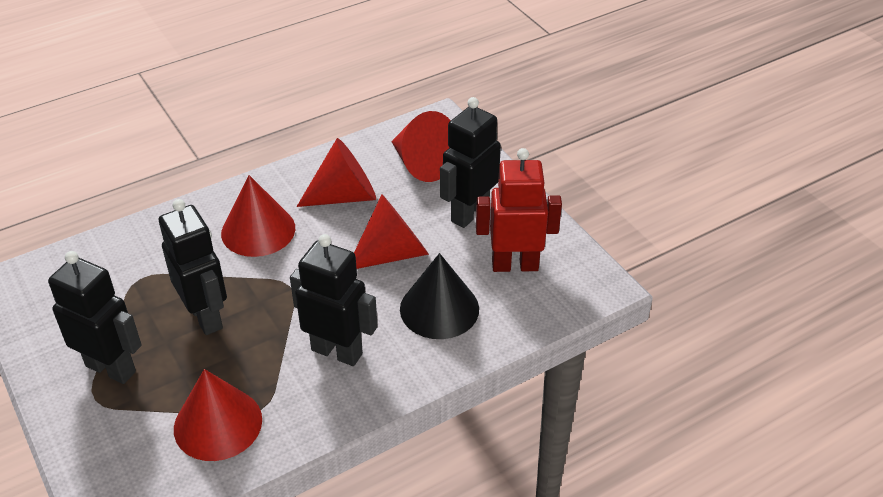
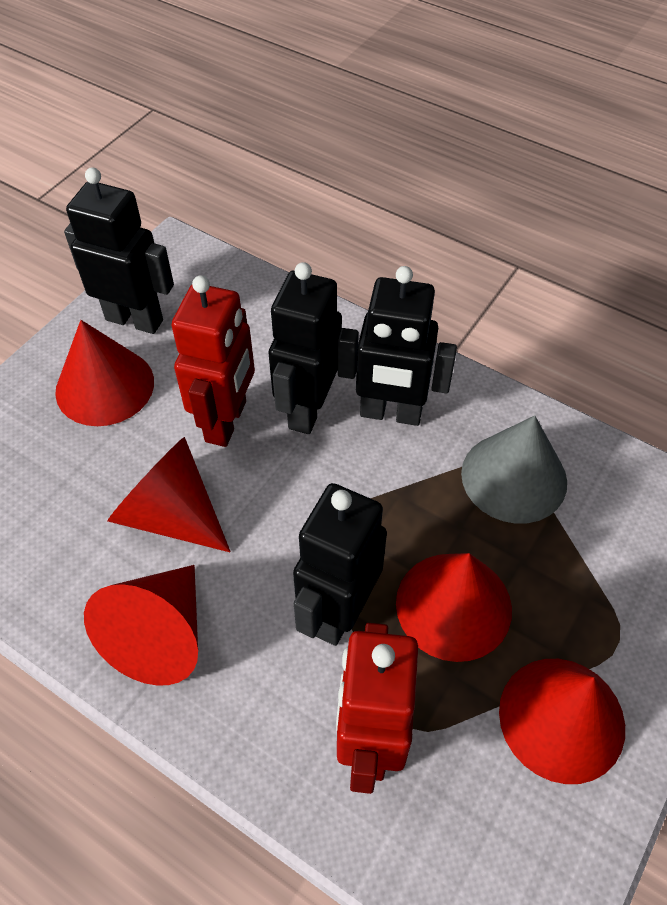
black cone: 1 -> 0
grey cone: 0 -> 1
red robot: 1 -> 2

